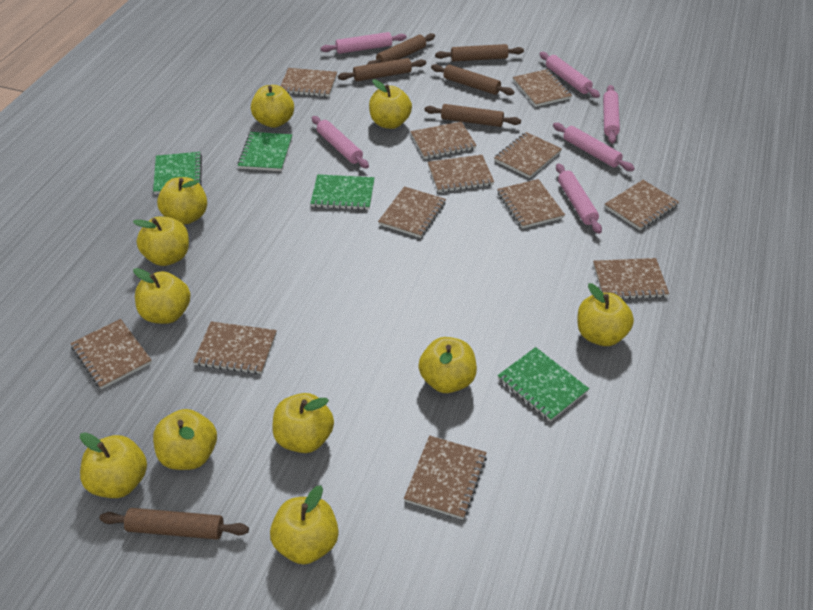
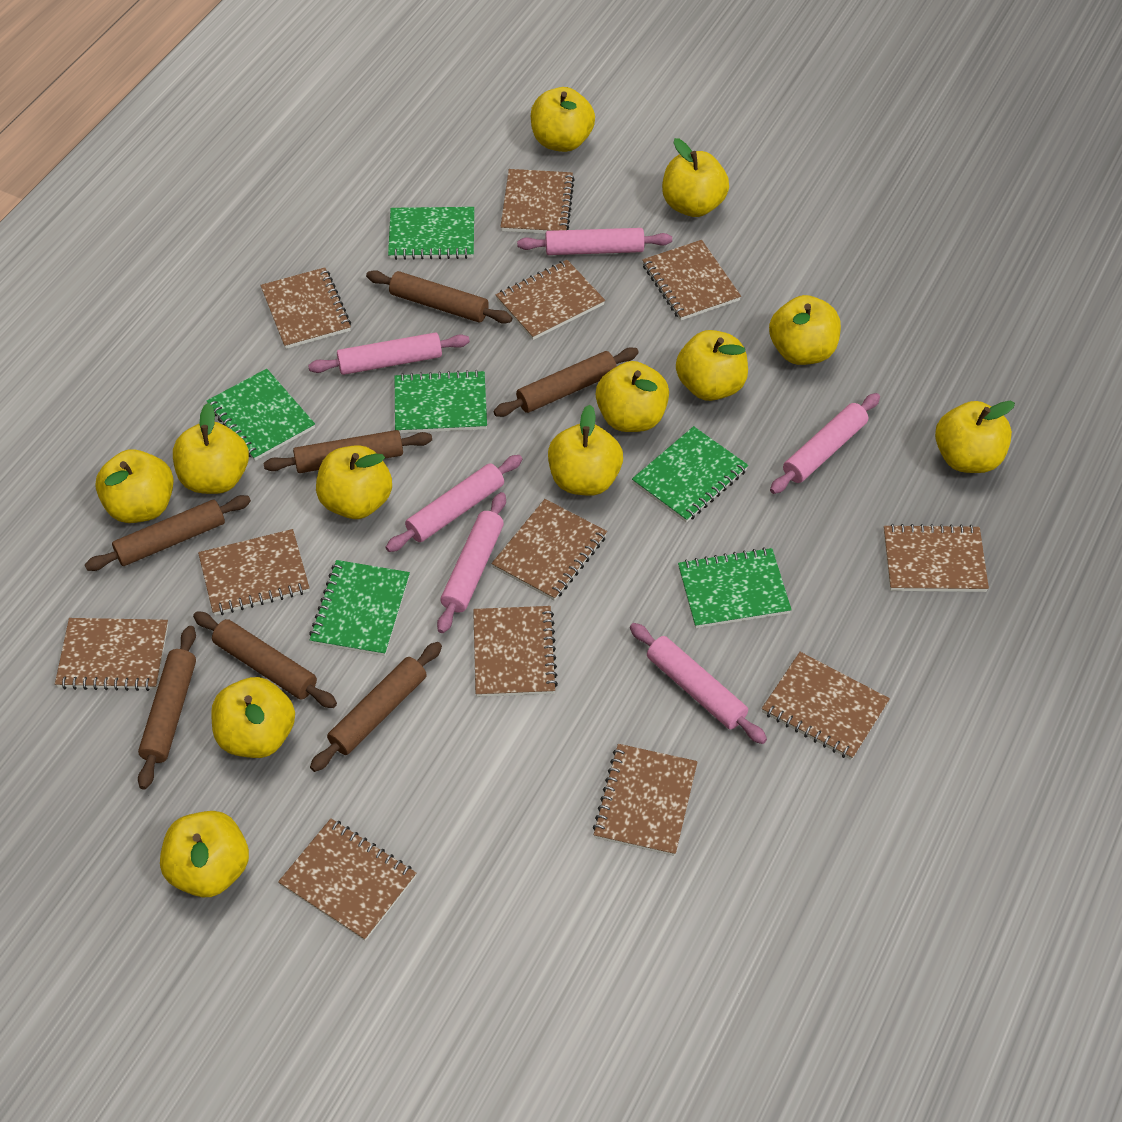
brown rolling pin: 6 -> 7
green notebook: 4 -> 6
yellow apple: 11 -> 12

